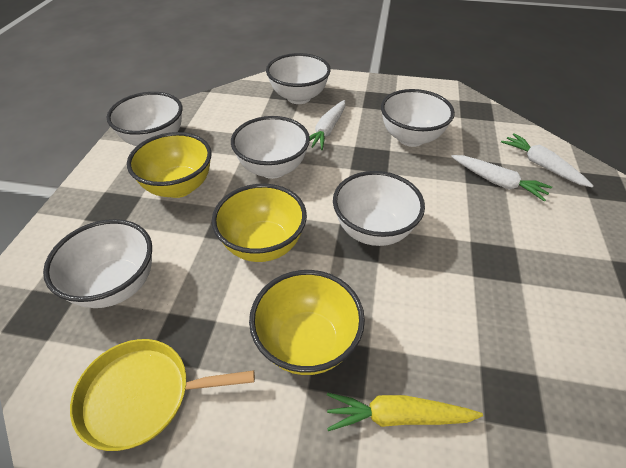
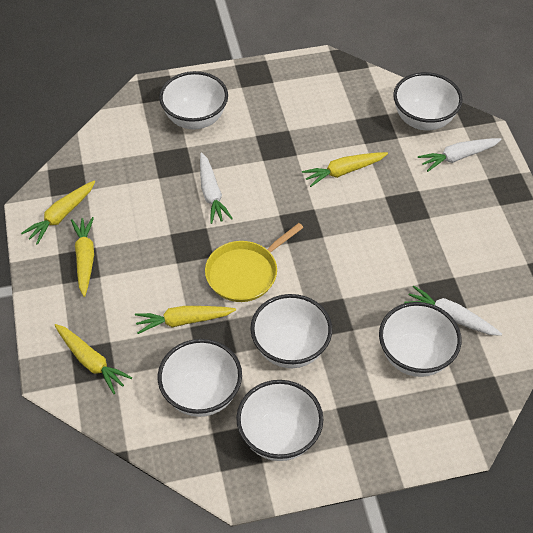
yellow bowl: 3 -> 0
yellow carrot: 1 -> 5

